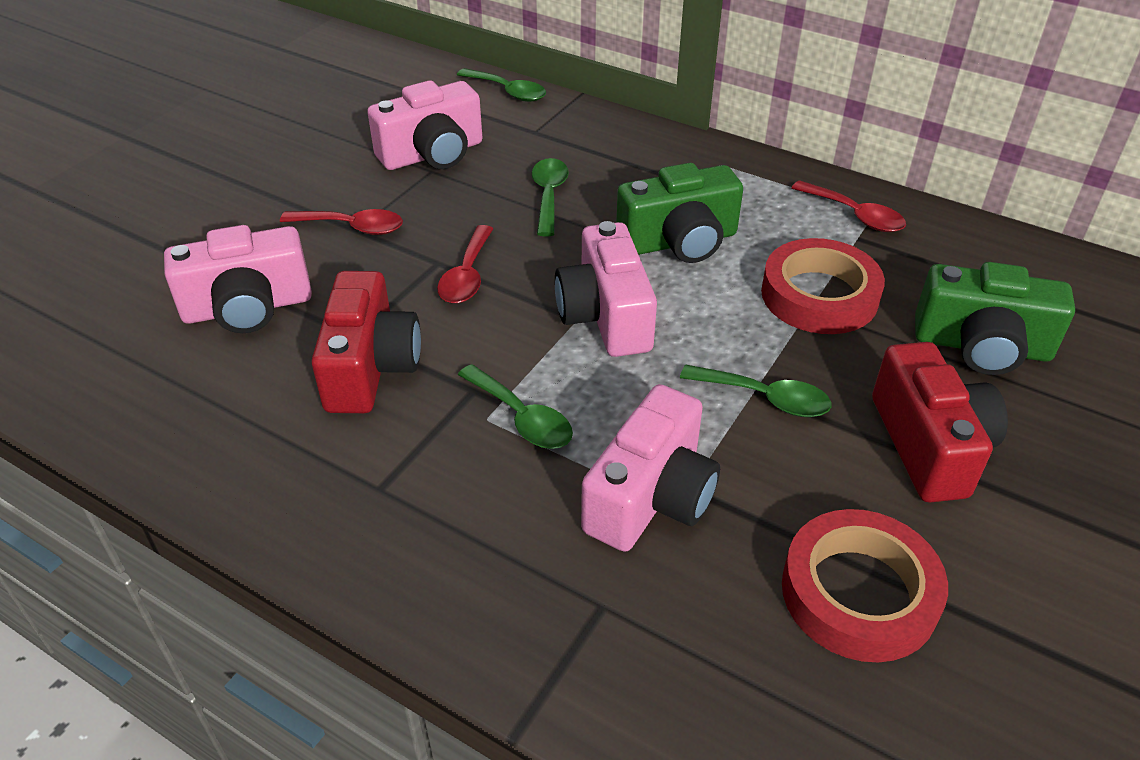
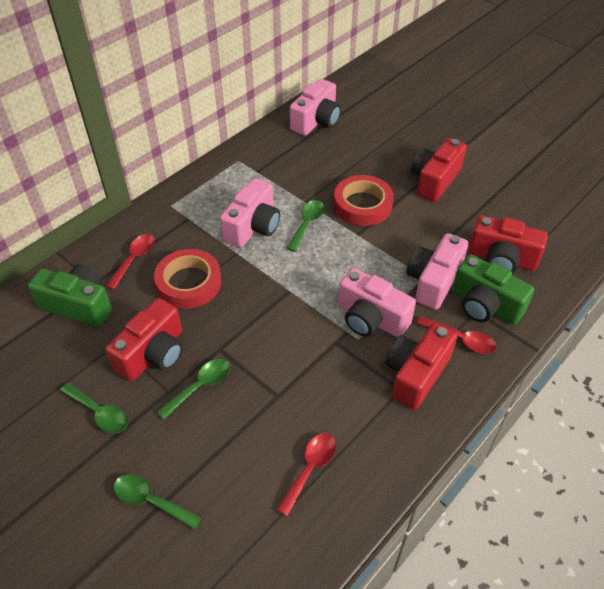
red camera: 2 -> 4

